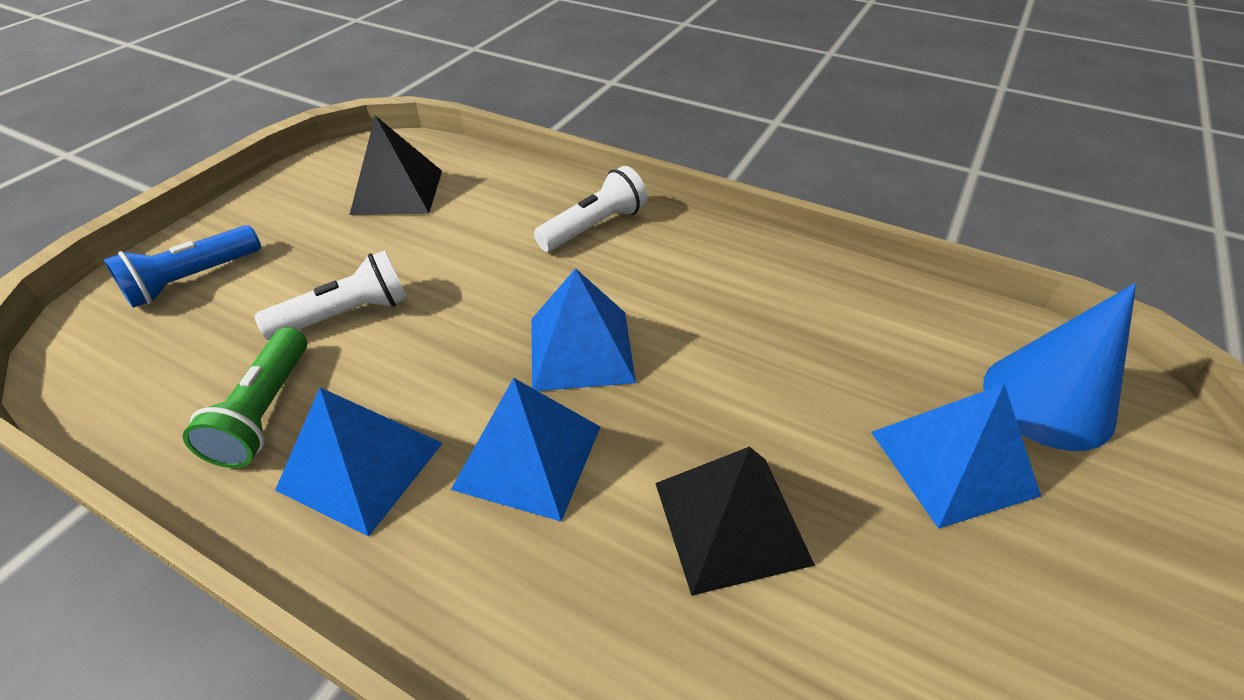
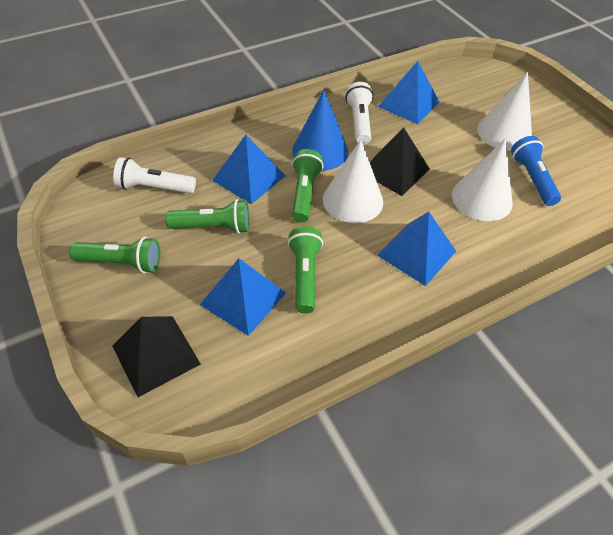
green flashlight: 1 -> 4
white cone: 0 -> 3

